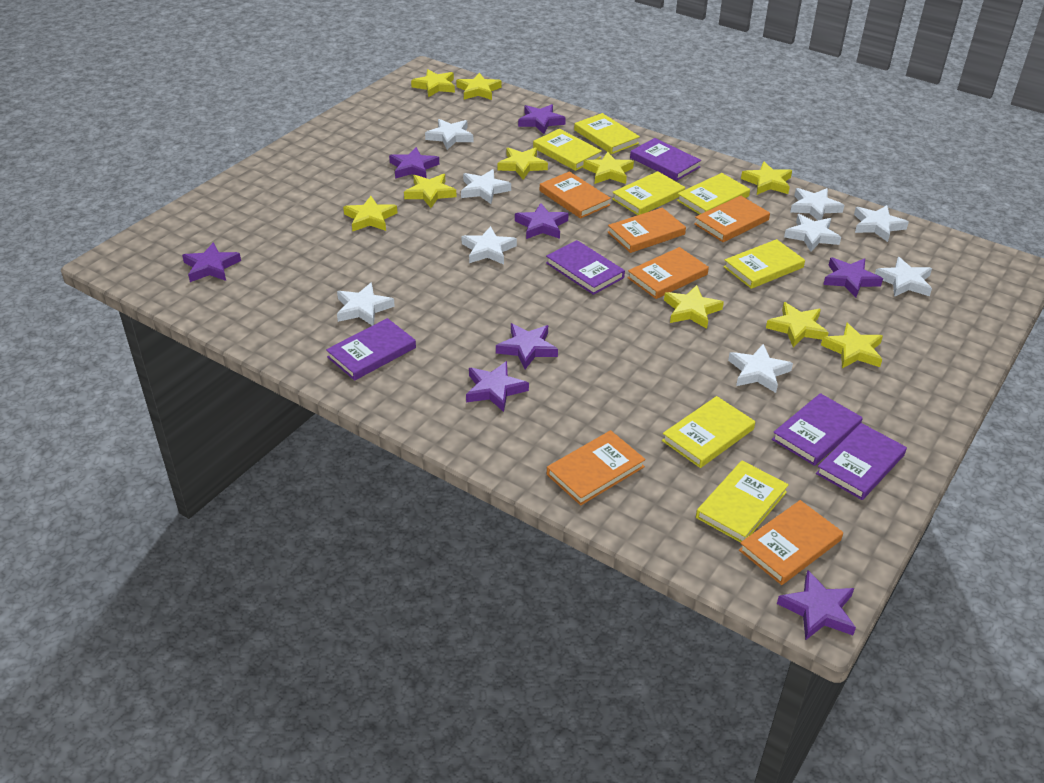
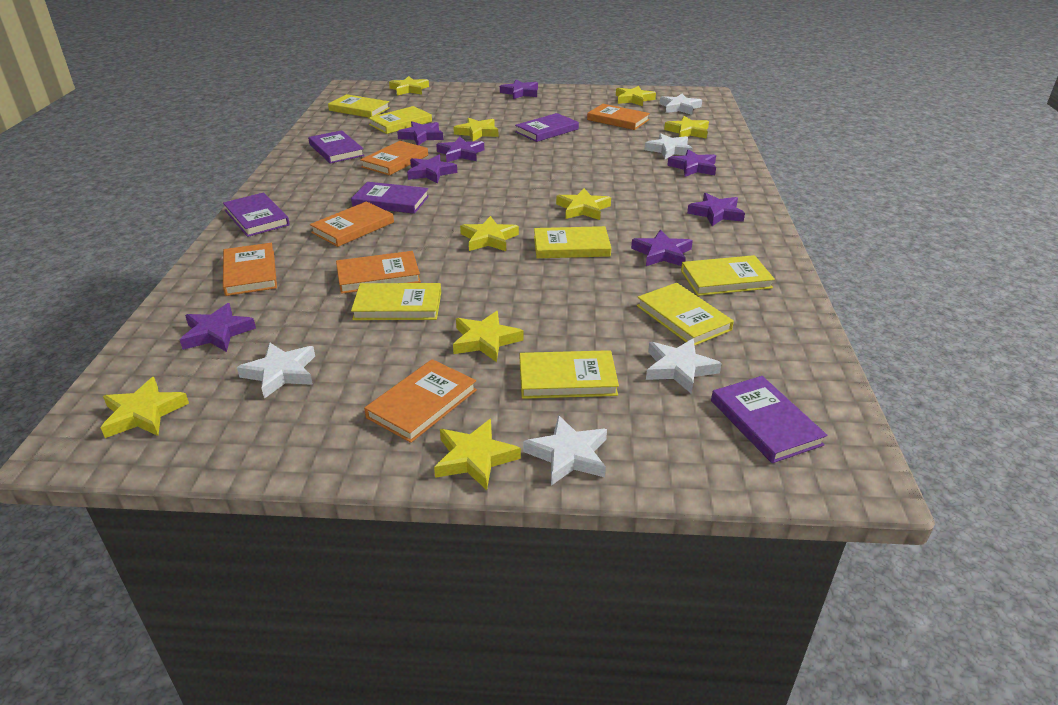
white star: 9 -> 5
yellow star: 10 -> 9

